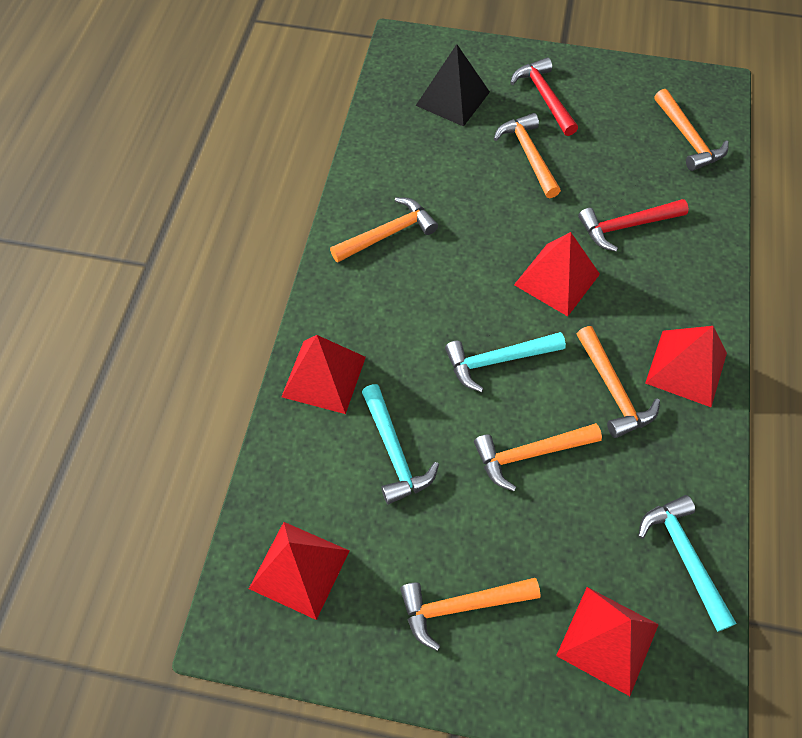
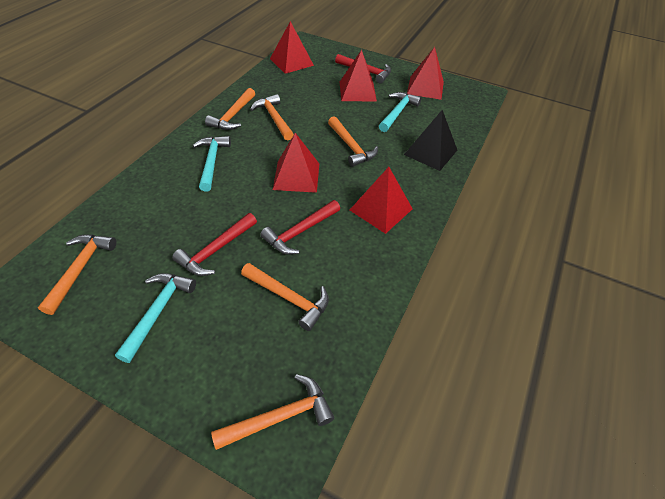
red hammer: 2 -> 3

